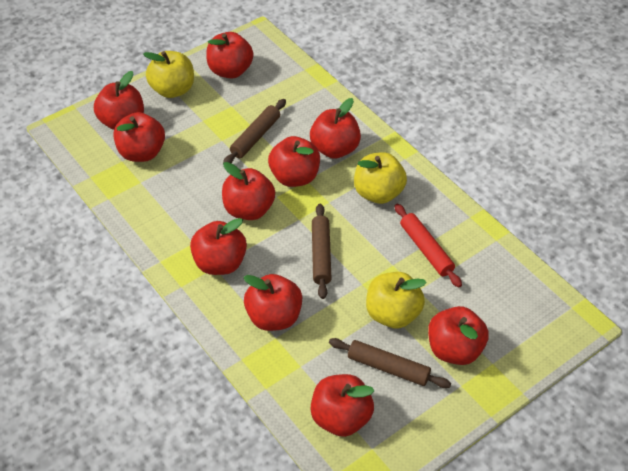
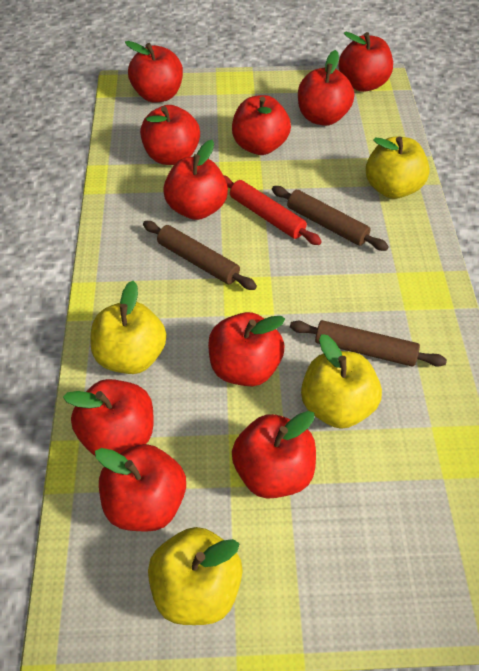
yellow apple: 3 -> 4

